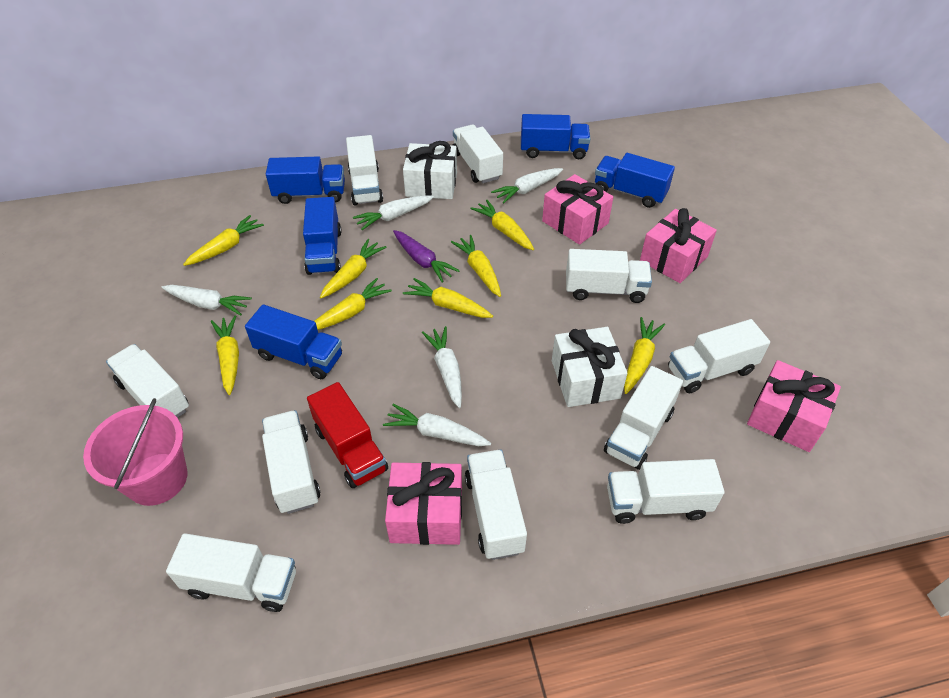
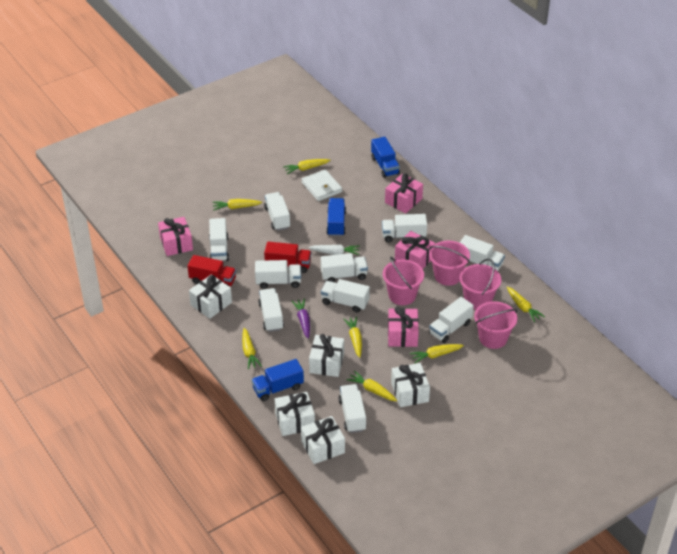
blue truck: 5 -> 3
pink bucket: 1 -> 4
red truck: 1 -> 2
white carrot: 5 -> 1
white gift: 2 -> 5
white wallet: 0 -> 1
yellow carrot: 8 -> 7

